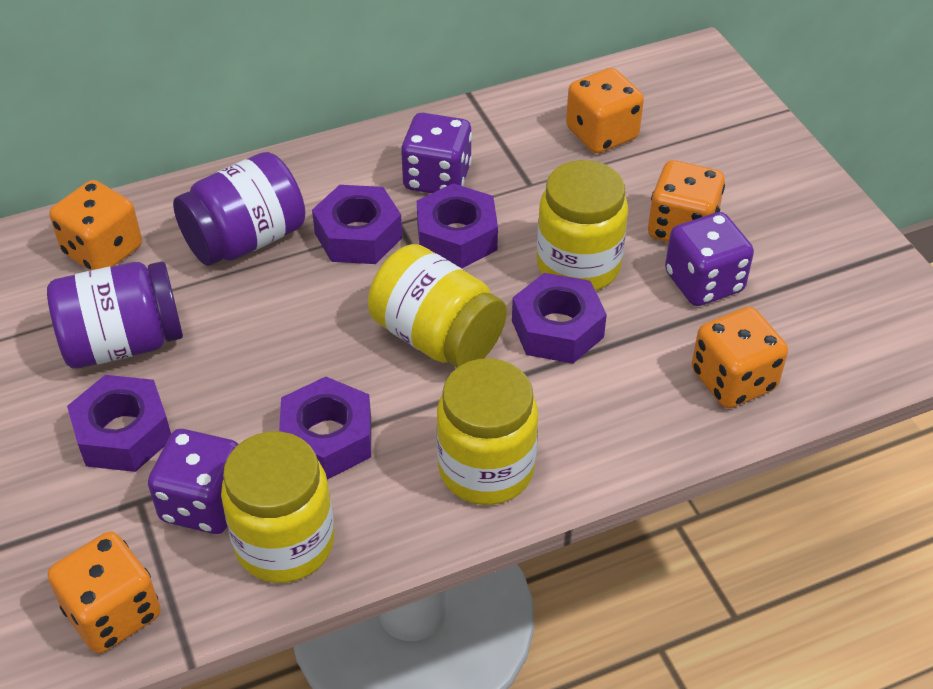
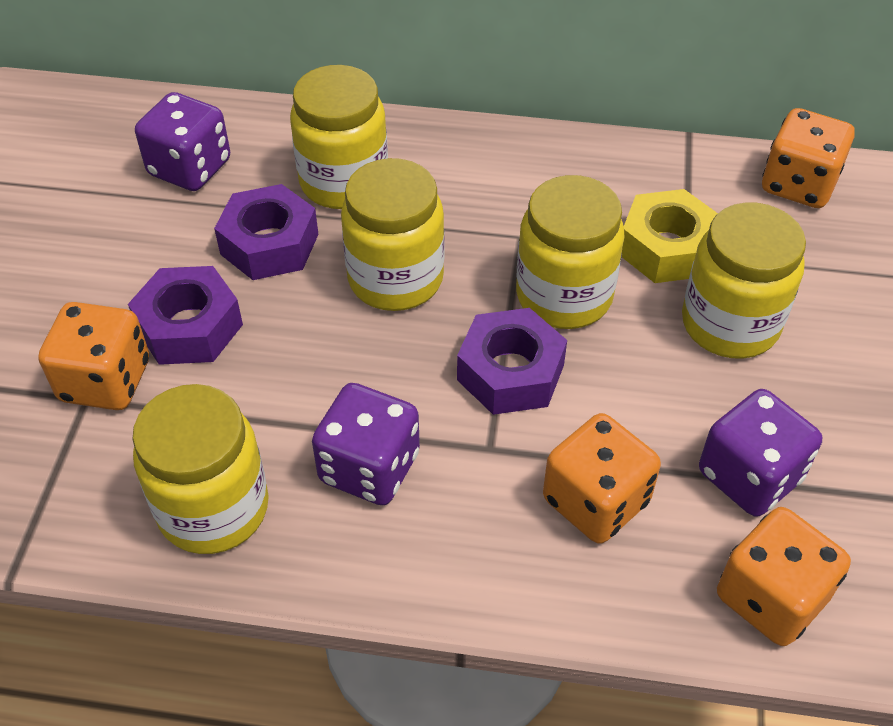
orange dice: 5 -> 4
purple jar: 2 -> 0
purple nut: 5 -> 3
yellow jar: 4 -> 5
yellow nut: 0 -> 1

